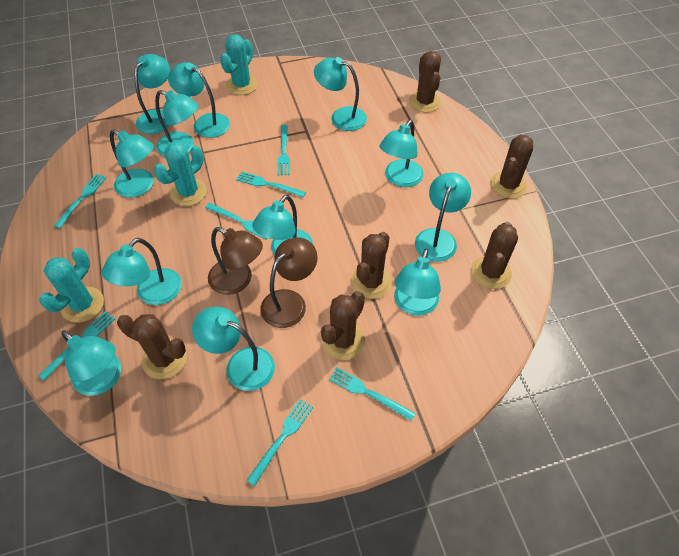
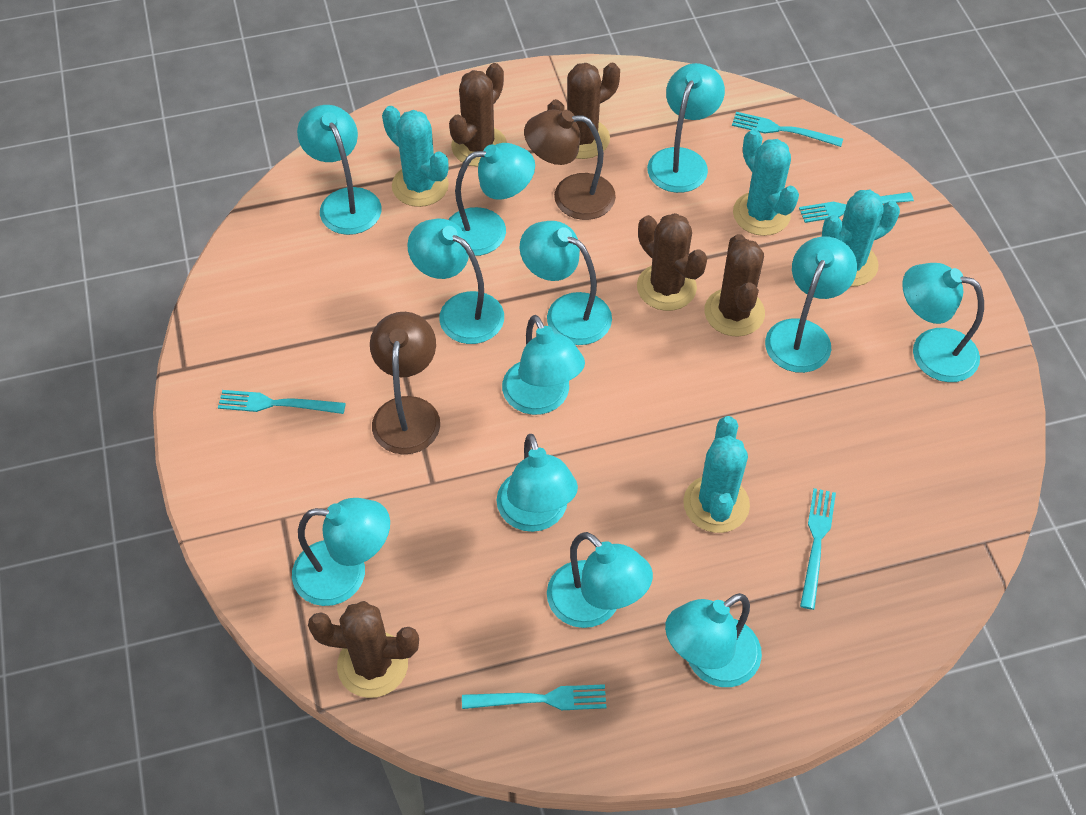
brown cactus: 6 -> 5
turquoise cactus: 3 -> 4
turquoise fork: 7 -> 5

